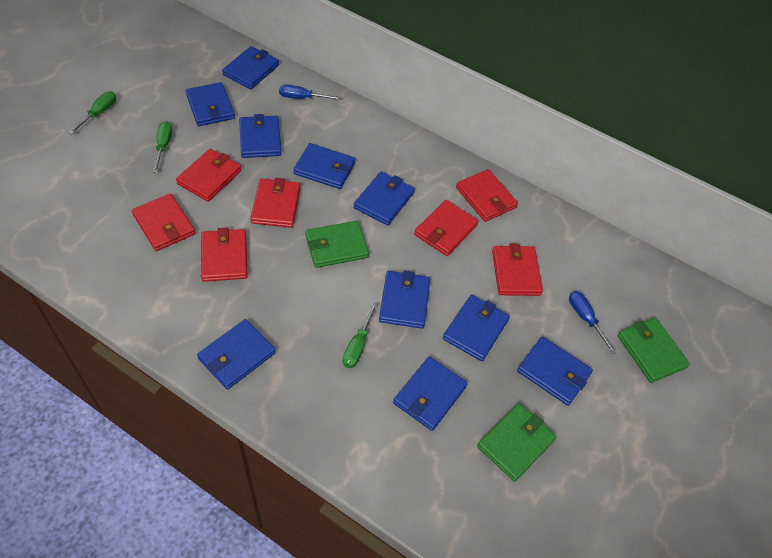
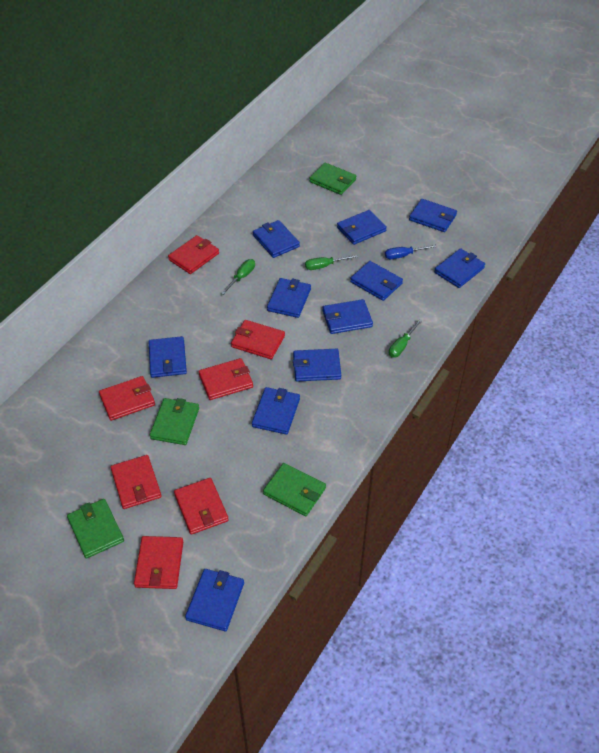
blue screwdriver: 2 -> 1
blue wallet: 10 -> 11
green wallet: 3 -> 4

